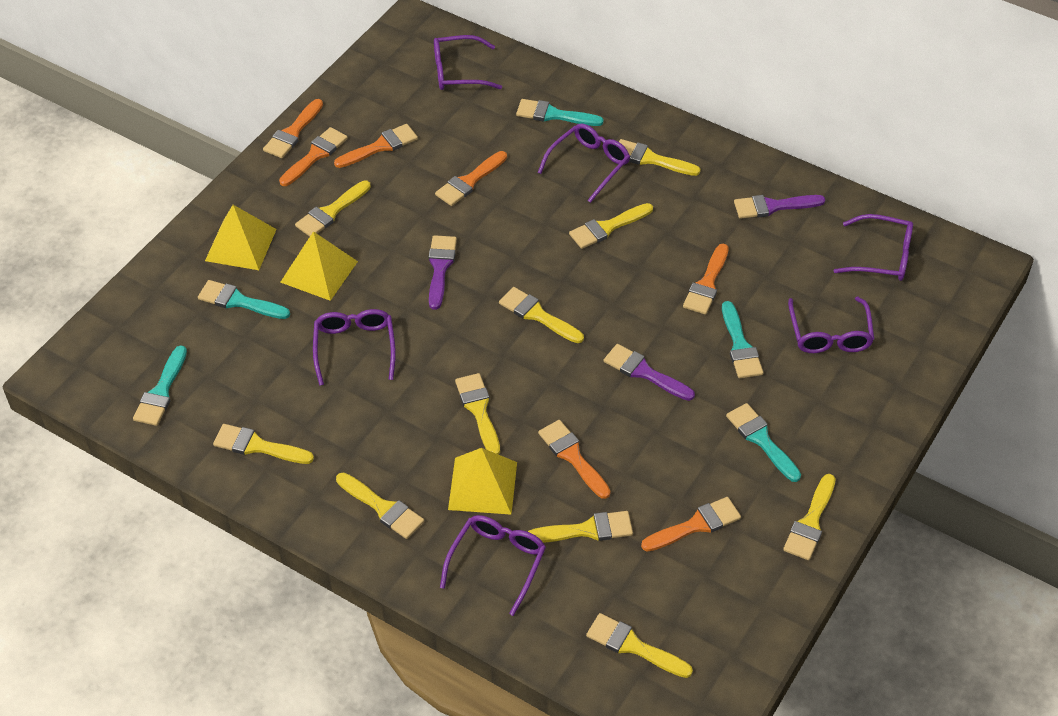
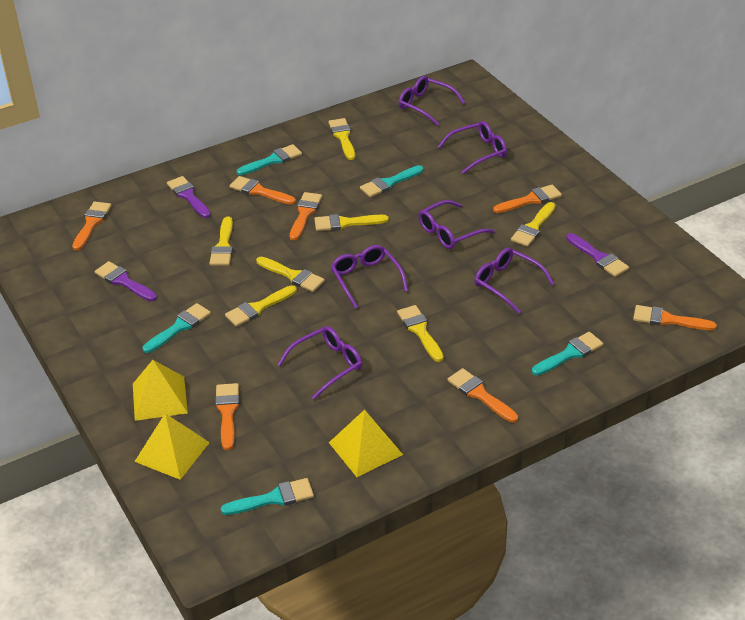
yellow brush: 10 -> 7

